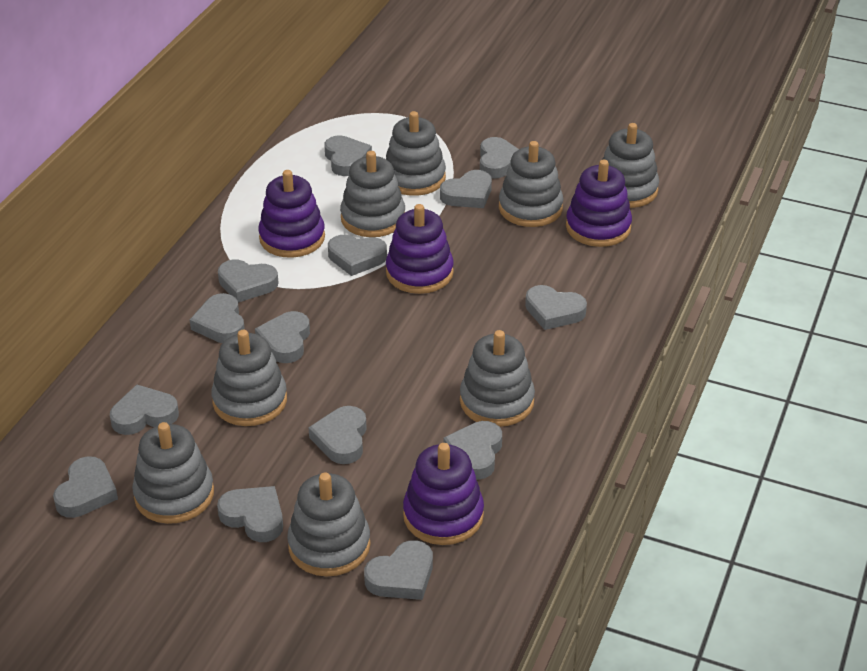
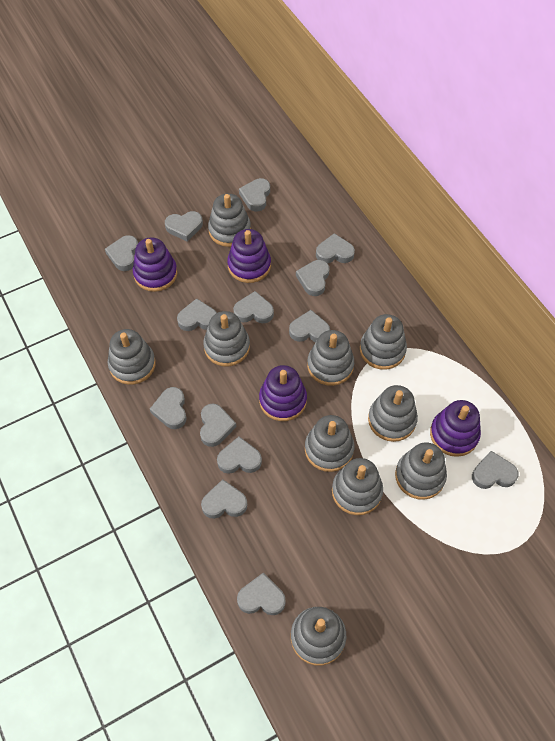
grey stacking toy: 8 -> 10

